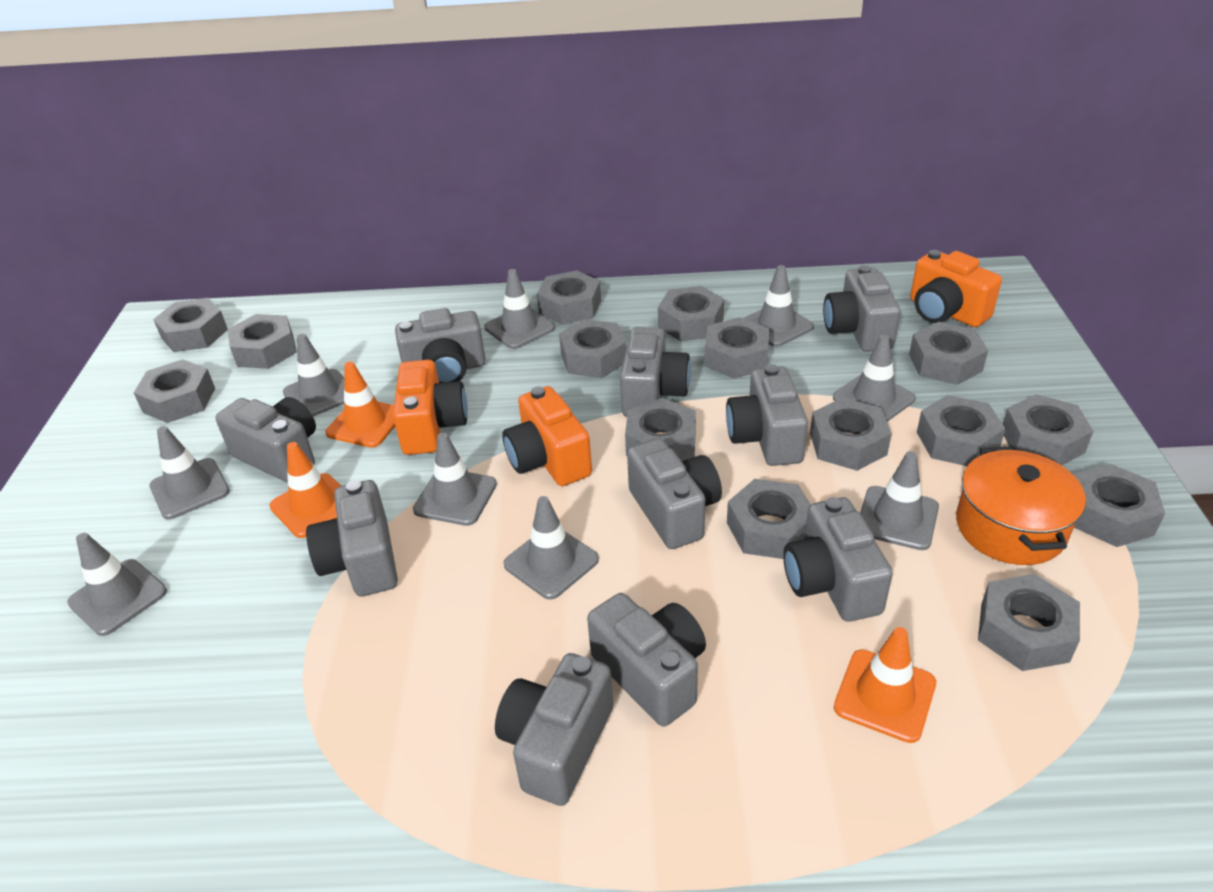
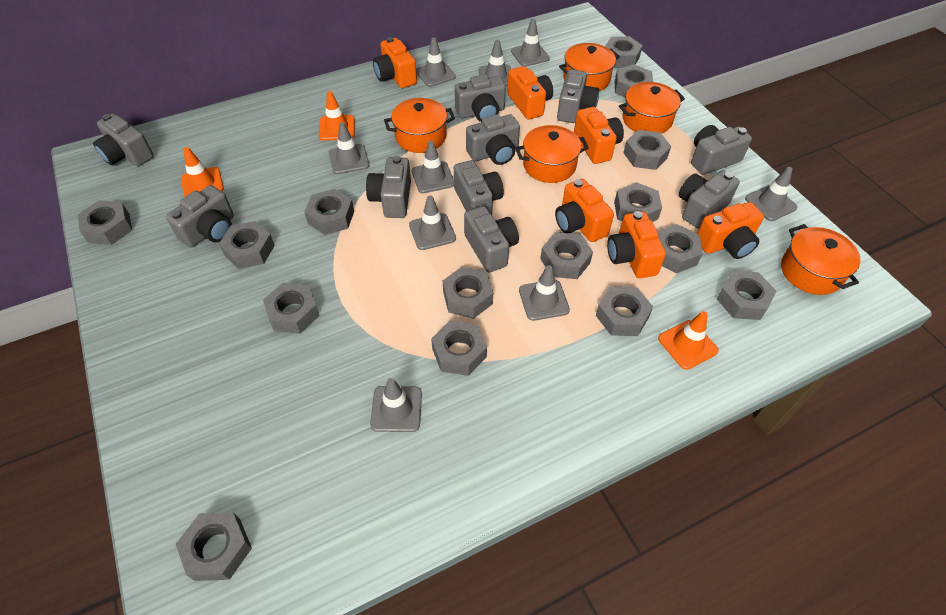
orange camera: 3 -> 6
orange pot: 1 -> 5

